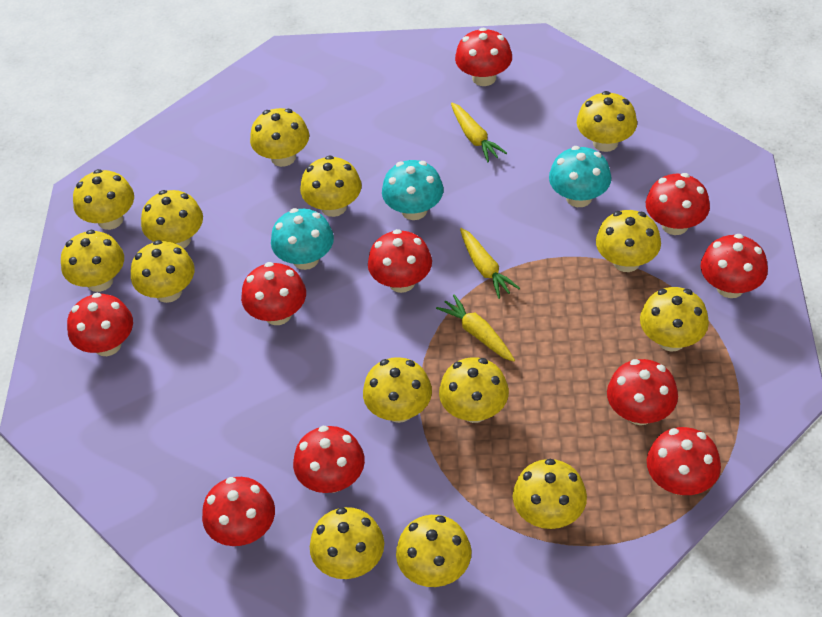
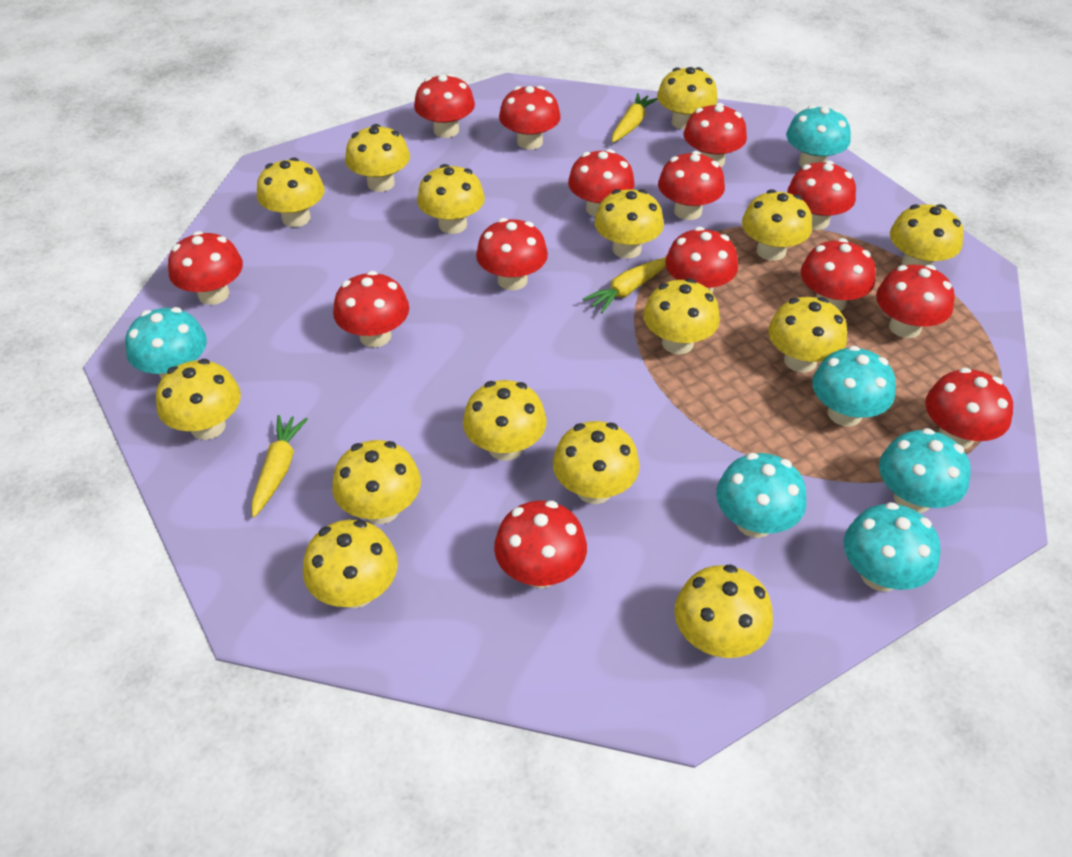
red mushroom: 10 -> 14
turquoise mushroom: 3 -> 6
yellow mushroom: 14 -> 15

